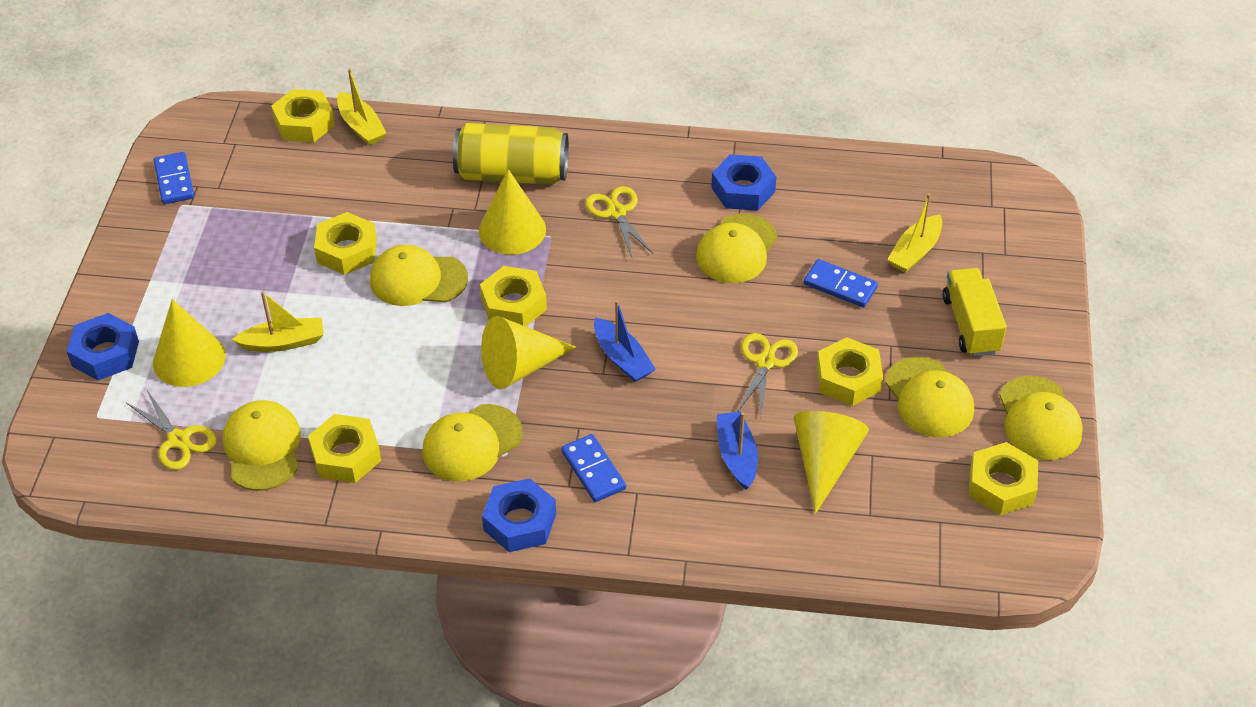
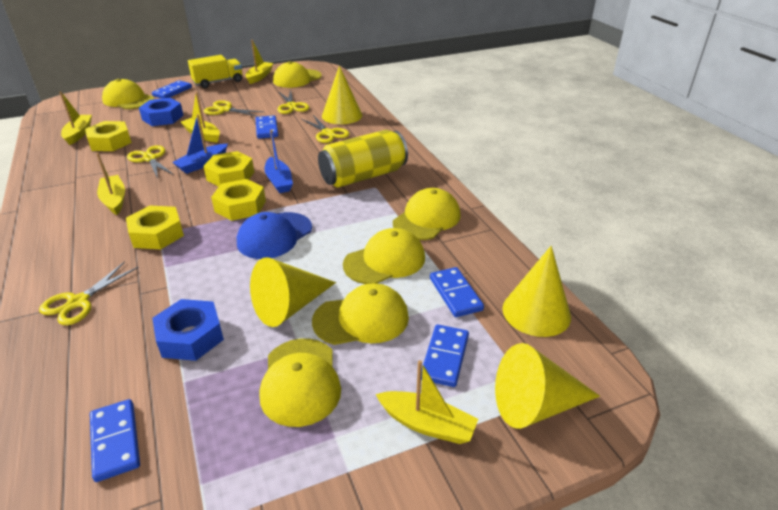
blue cap: 0 -> 1
blue domino: 3 -> 5
blue nut: 3 -> 2
yellow boat: 3 -> 5
yellow nut: 6 -> 4
yellow scissors: 3 -> 5

